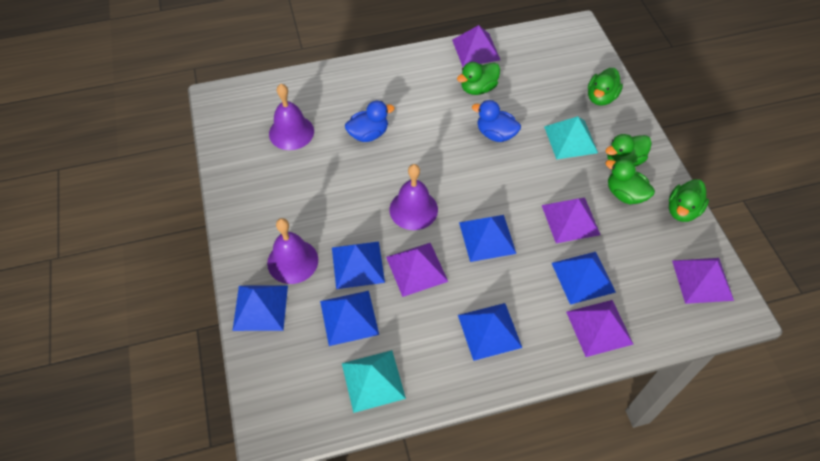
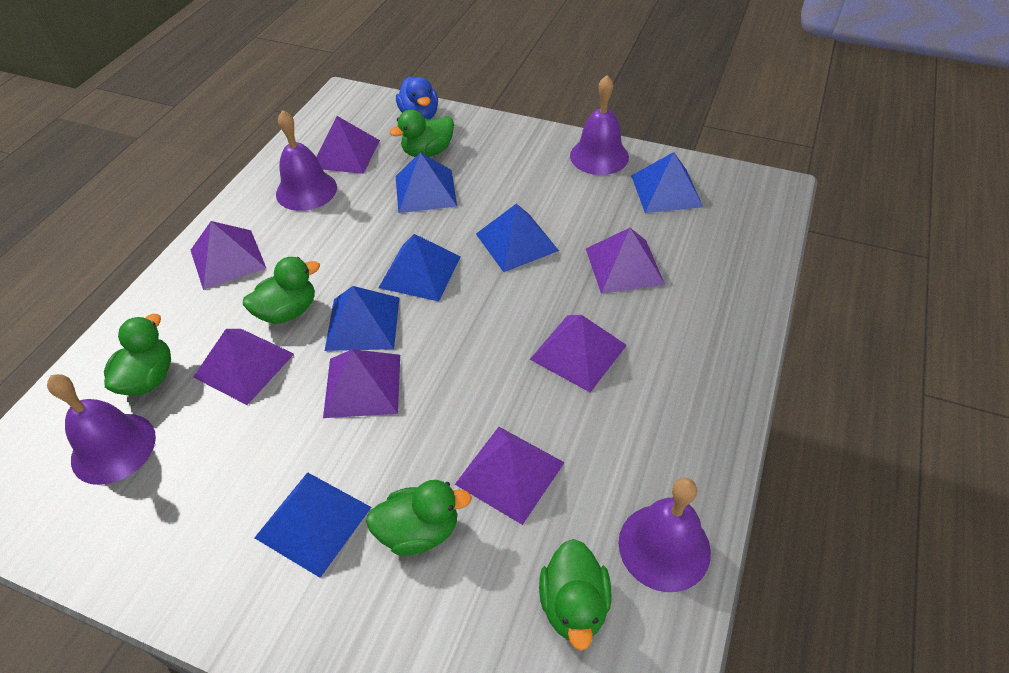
blue duck: 2 -> 1
purple bell: 3 -> 4
purple pyramid: 5 -> 7
turquoise pyramid: 2 -> 0

